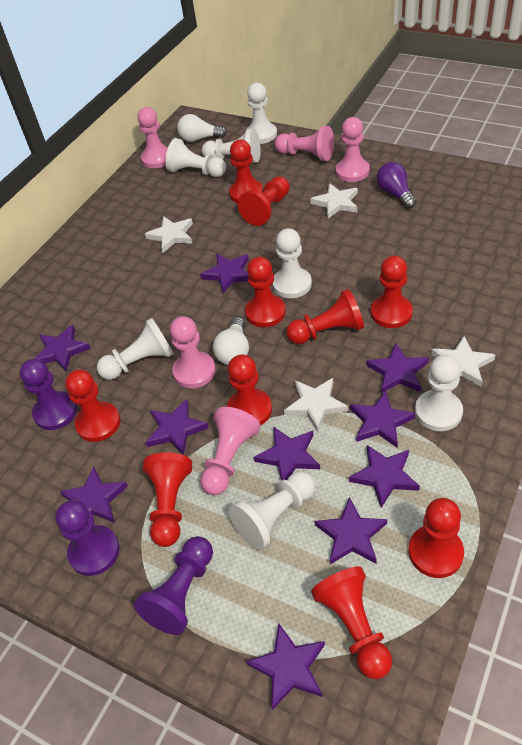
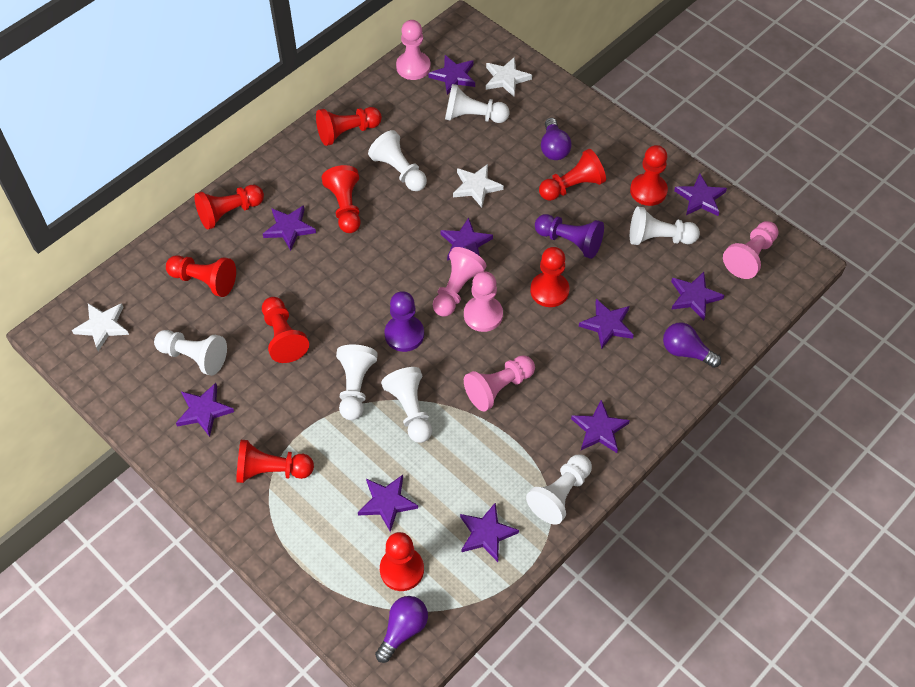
purple light bulb: 1 -> 3
purple pawn: 3 -> 2
white light bulb: 2 -> 0
white star: 4 -> 3

